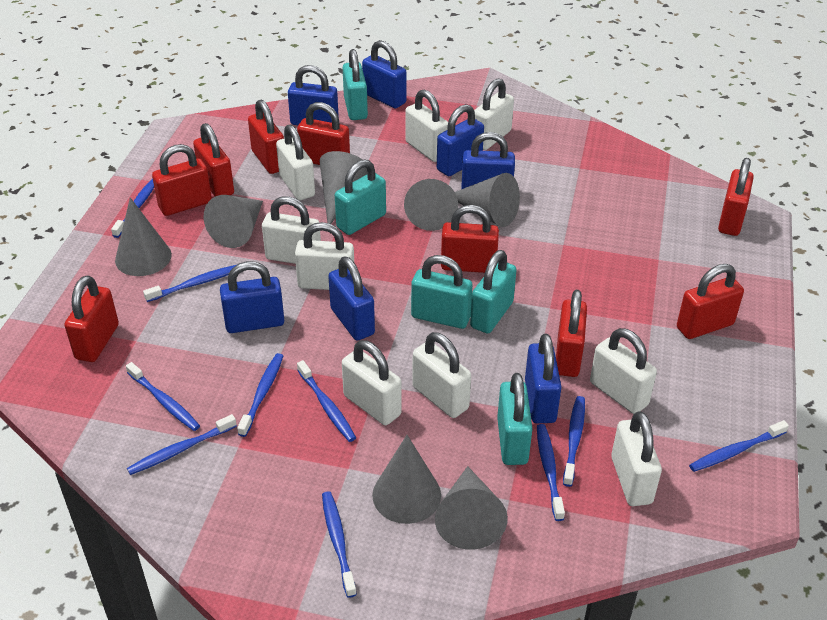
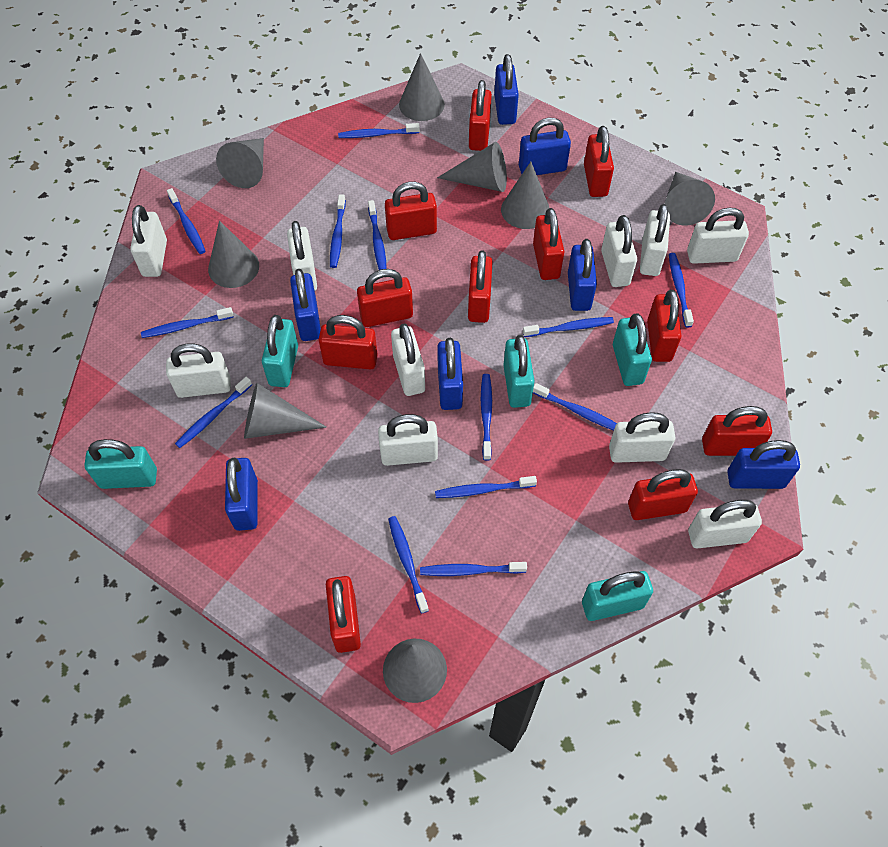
blue toothbrush: 10 -> 13
grey cone: 7 -> 8
red padlock: 9 -> 11
white padlock: 9 -> 10

